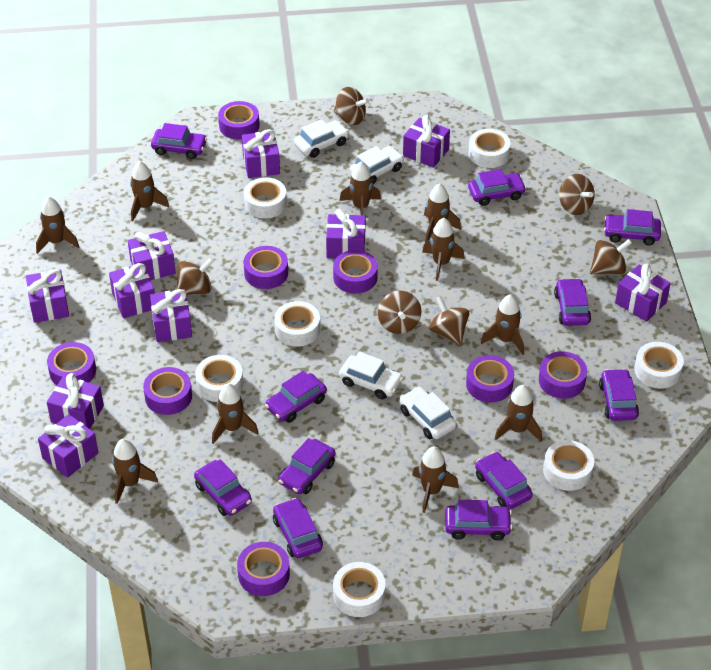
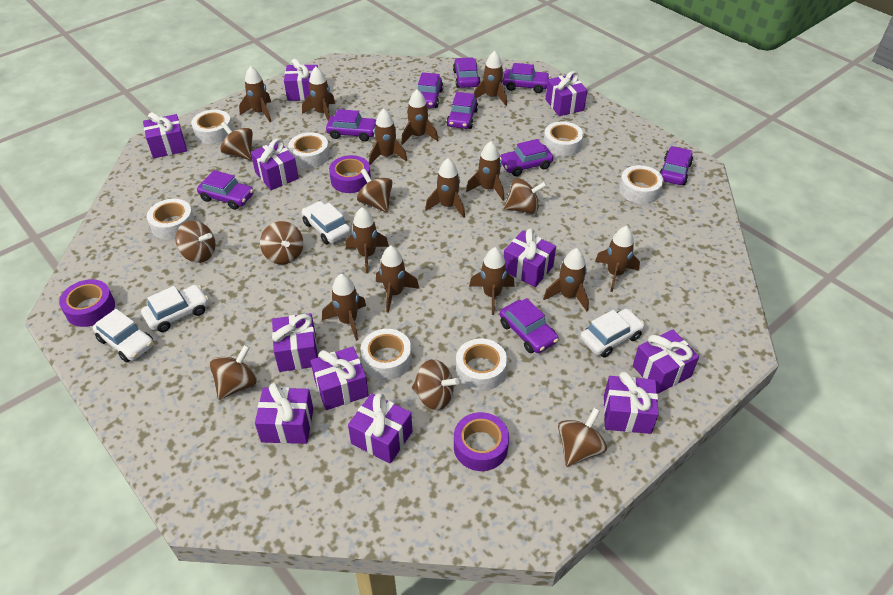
brown rocket: 10 -> 13
brown spinning top: 6 -> 8
purple car: 11 -> 9
purple gift: 10 -> 11
purple tape: 8 -> 3

